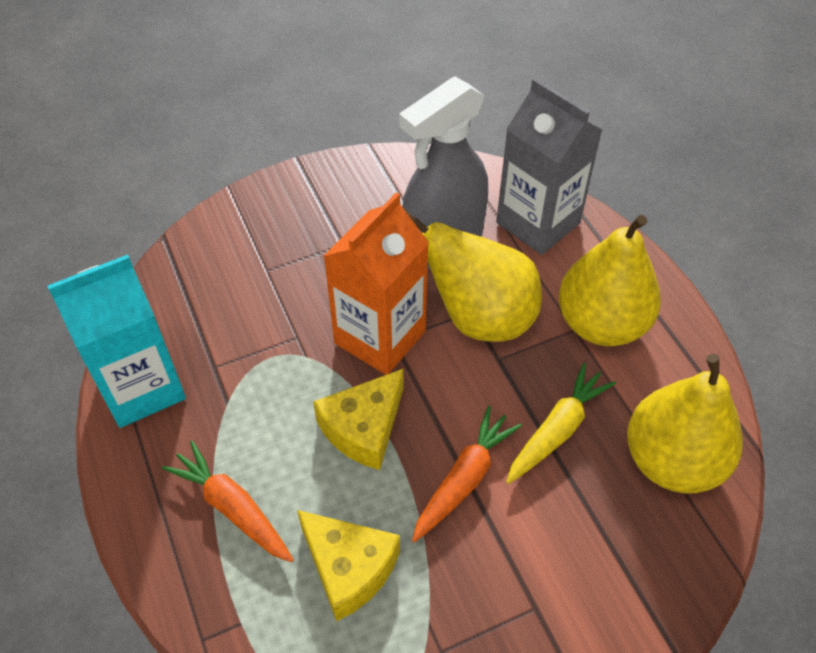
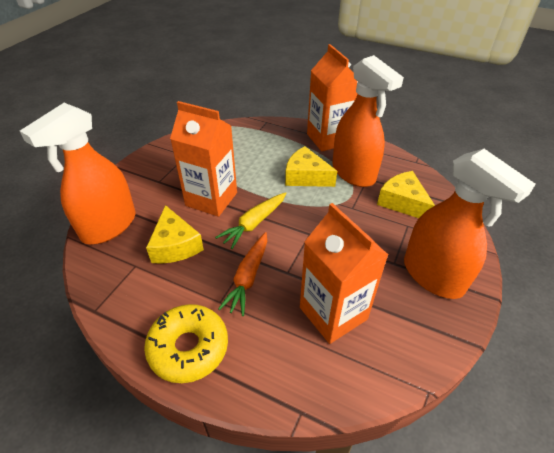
grey carton: 1 -> 0
grey spray bottle: 1 -> 0
orange carrot: 2 -> 1
orange carton: 1 -> 3
orange spray bottle: 0 -> 3
turquoise carton: 1 -> 0
yellow cheese: 2 -> 3
yellow donut: 0 -> 1
yellow pear: 3 -> 0

